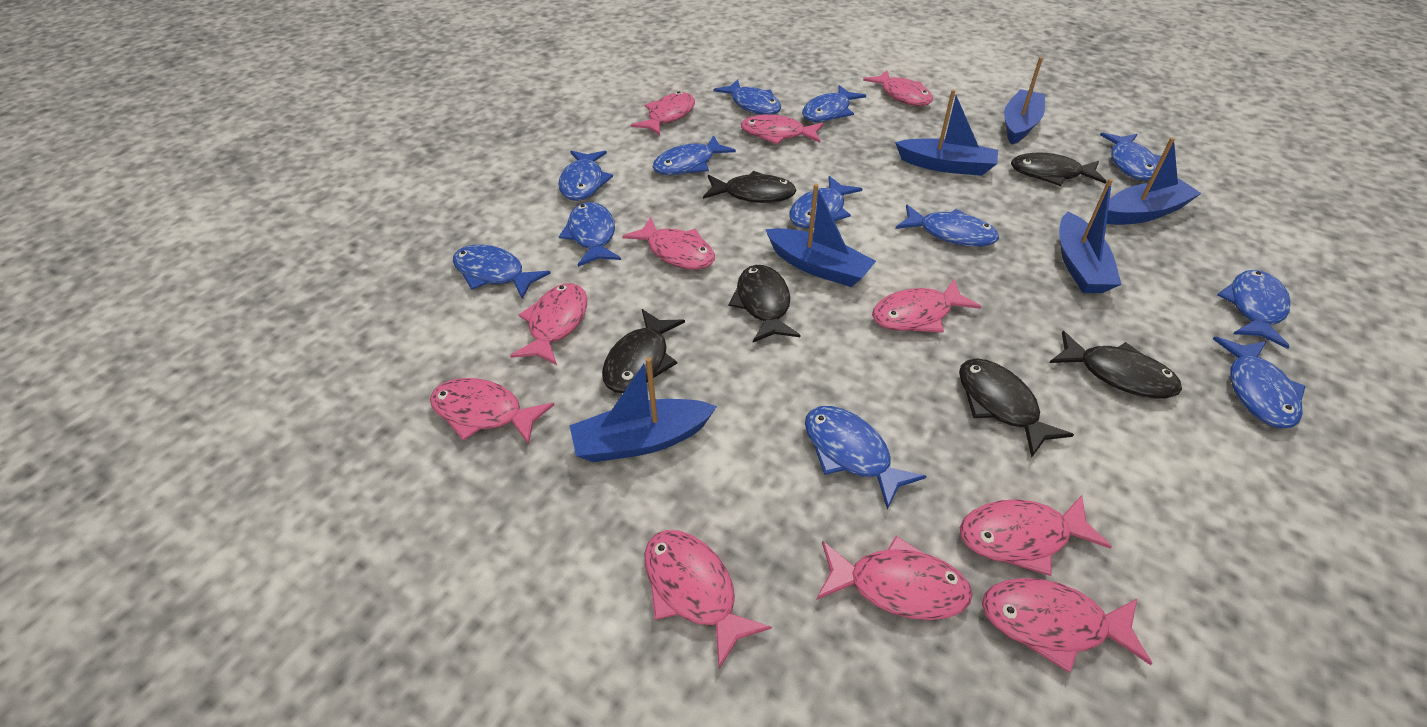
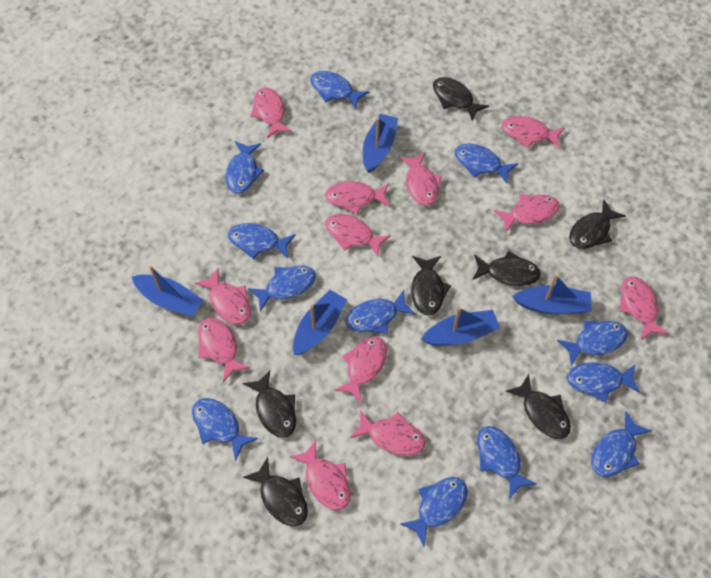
black fish: 6 -> 7
blue boat: 6 -> 5
pink fish: 11 -> 12

